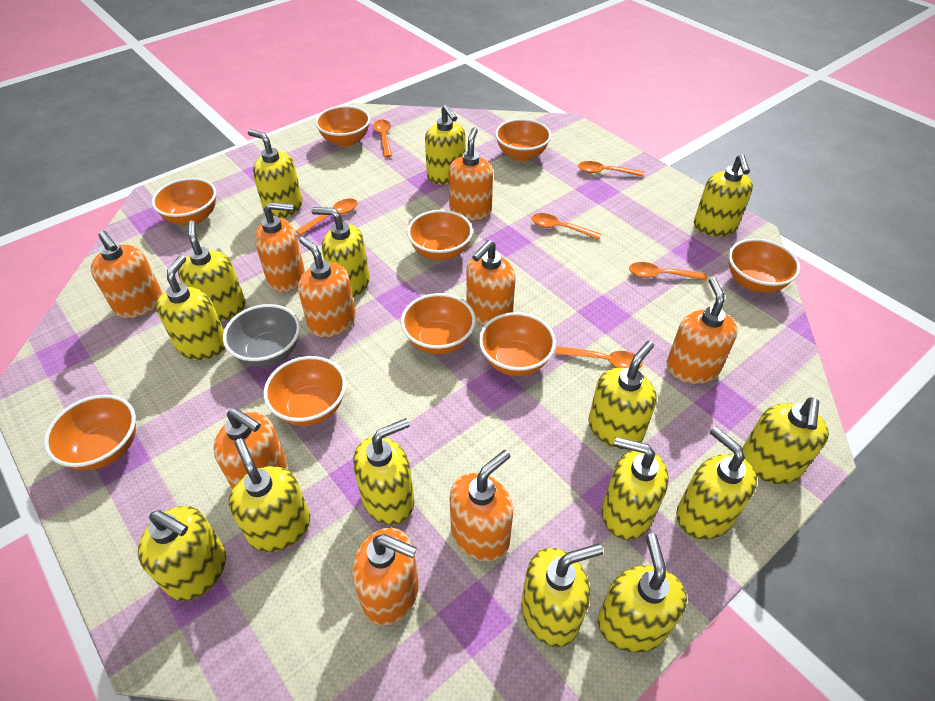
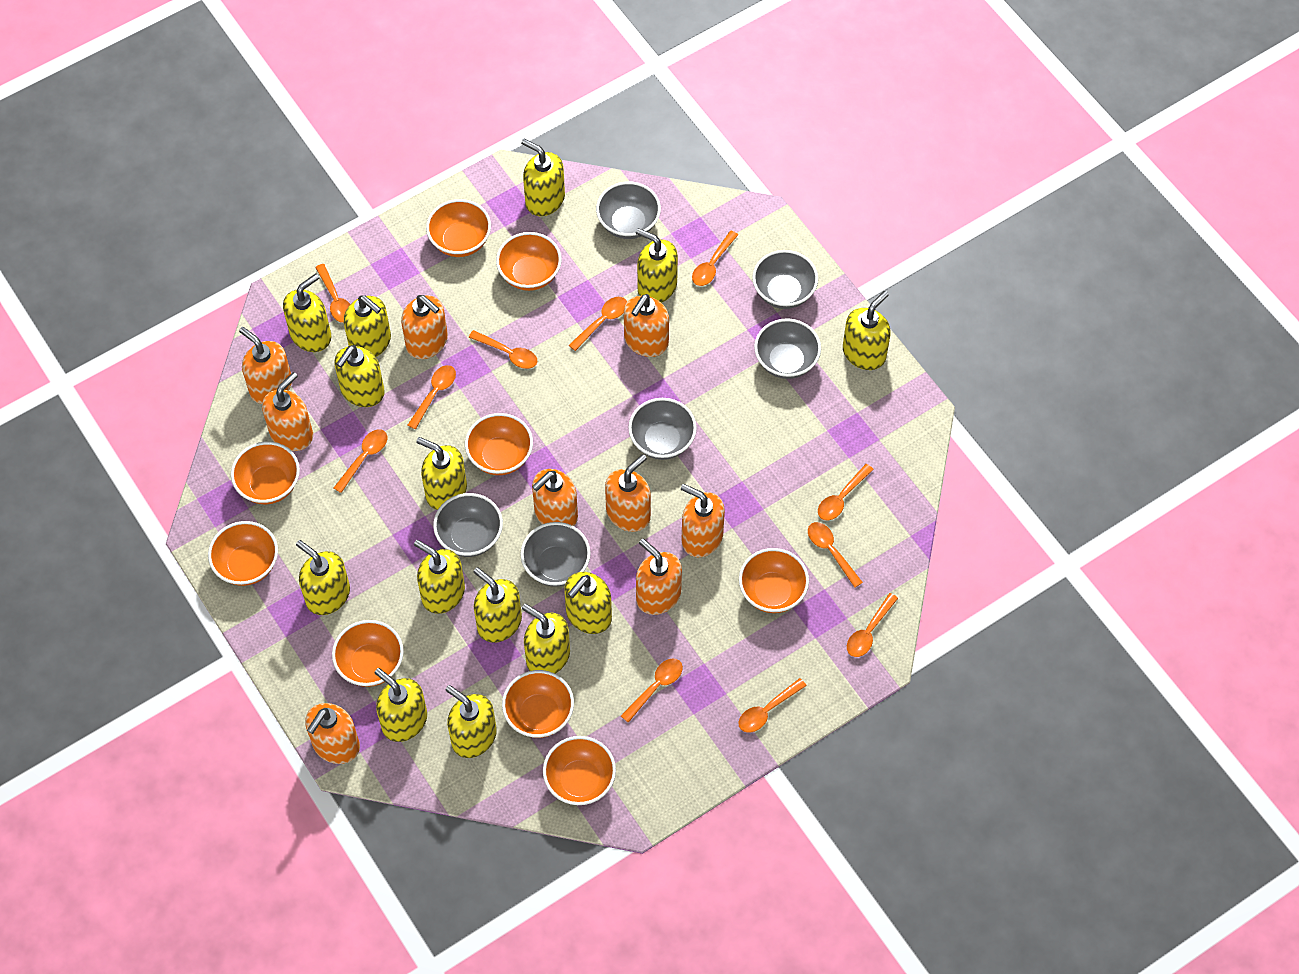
grey bowl: 1 -> 6
orange spoon: 6 -> 11
yellow soap dispenser: 15 -> 14

